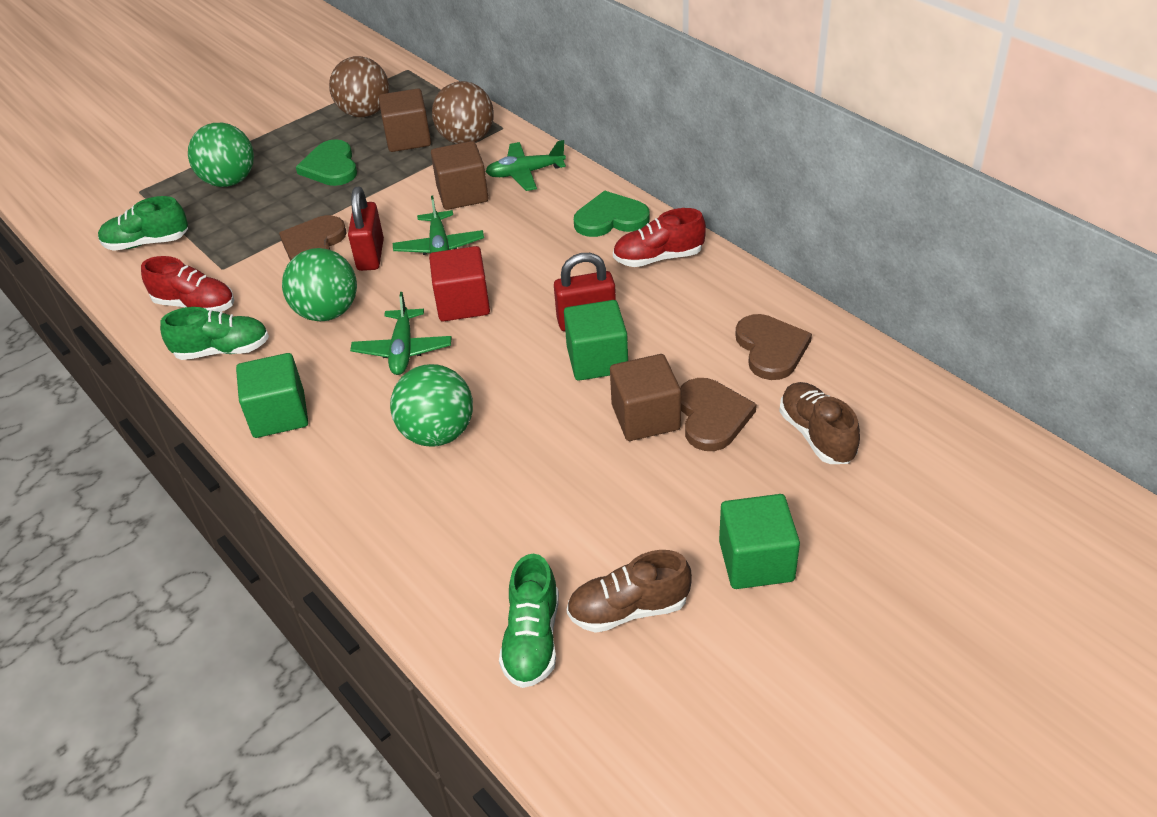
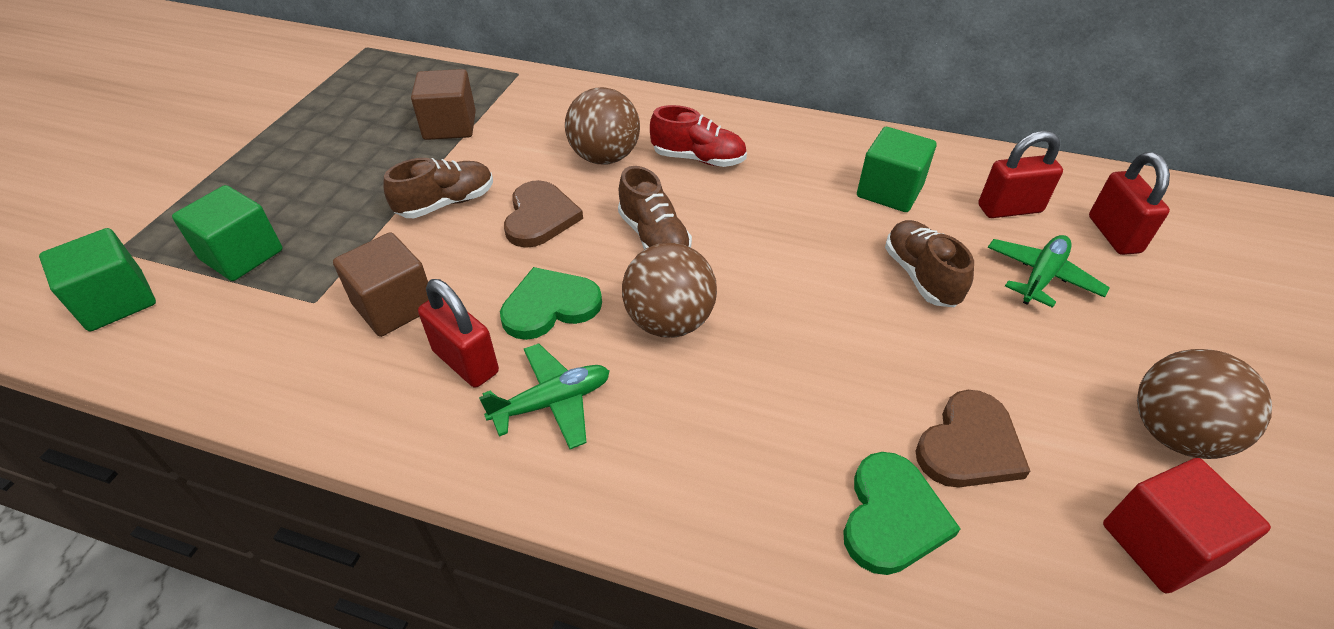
brown ball: 2 -> 3
brown cube: 3 -> 2
brown heart: 3 -> 2
brown shoe: 2 -> 3
green ball: 3 -> 0
green plane: 3 -> 2
green shoe: 3 -> 0
red padlock: 2 -> 3
red shoe: 2 -> 1

